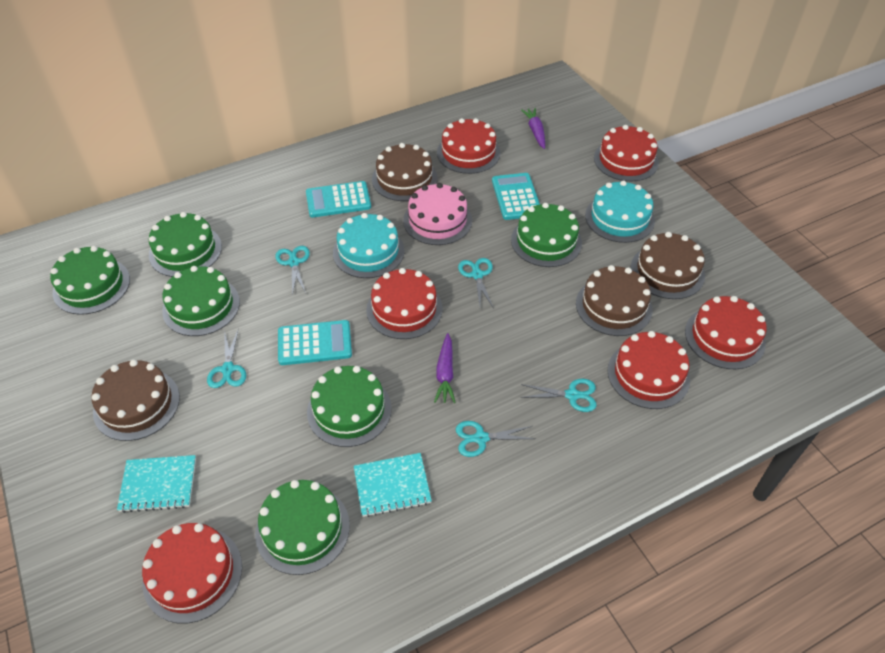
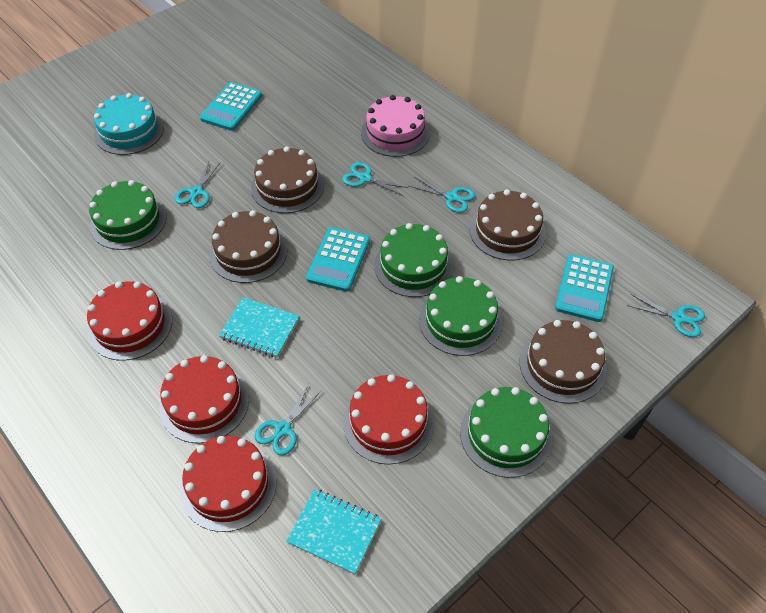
green cake: 6 -> 4
purple carrot: 2 -> 0
red cake: 6 -> 4
turquoise cake: 2 -> 1

